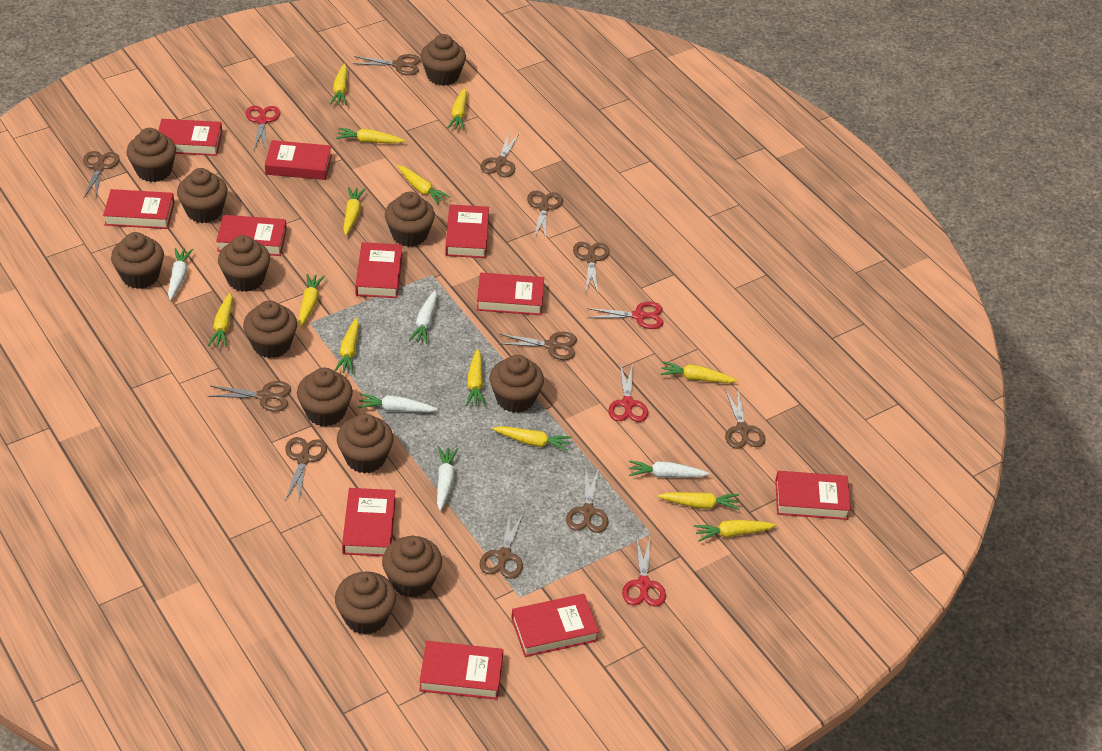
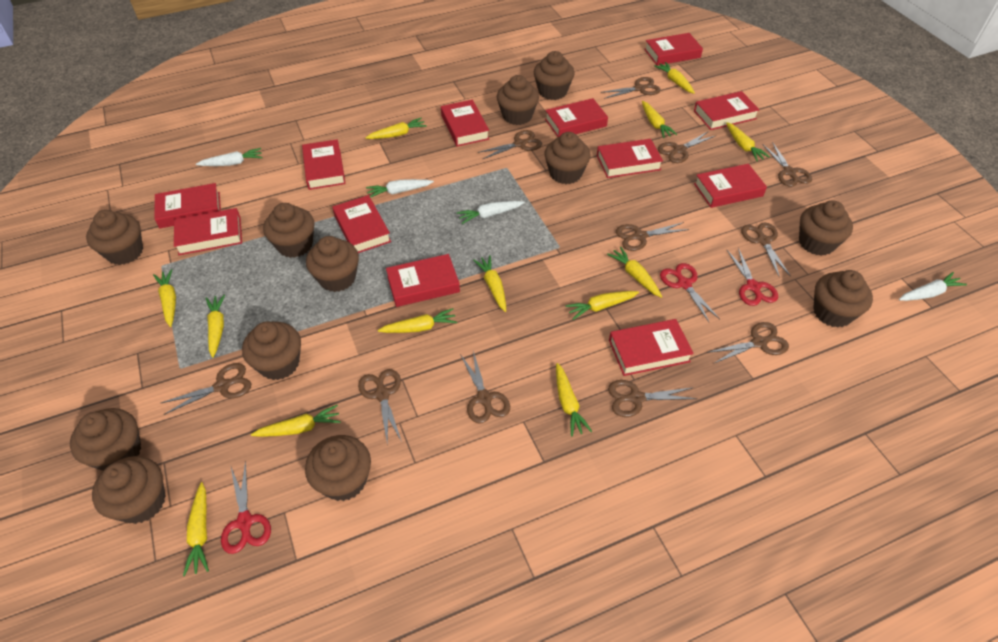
red book: 11 -> 12
red scissors: 4 -> 3
white carrot: 5 -> 4

